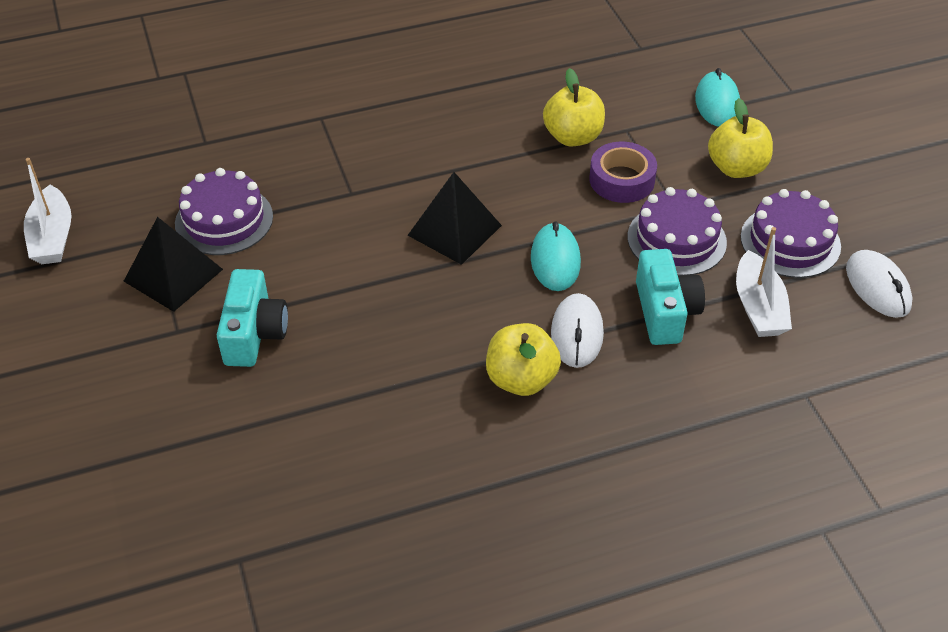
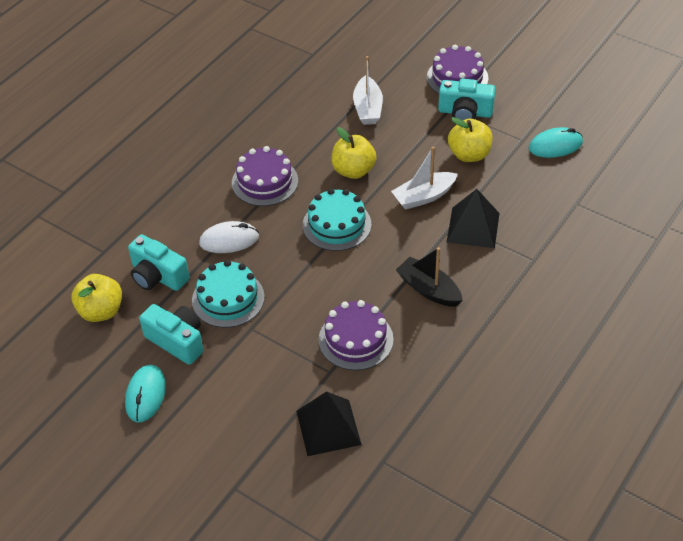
black boat: 0 -> 1
purple tape: 1 -> 0
turquoise cake: 0 -> 2
turquoise camera: 2 -> 3
white mouse: 2 -> 1

